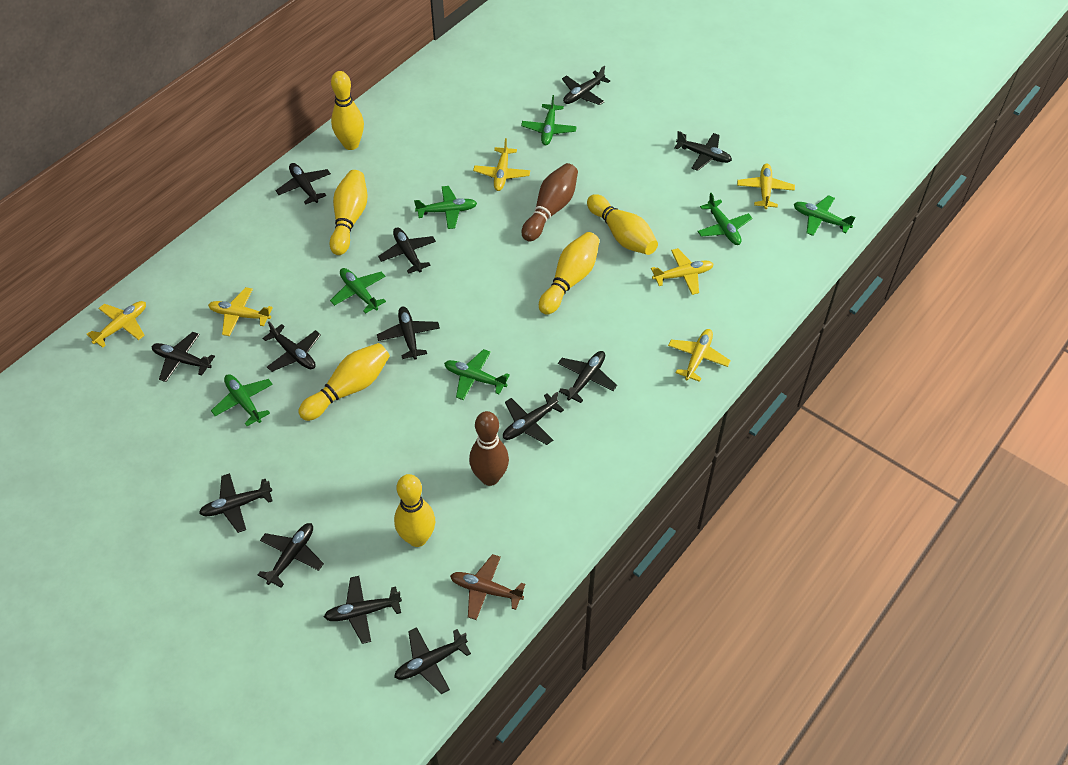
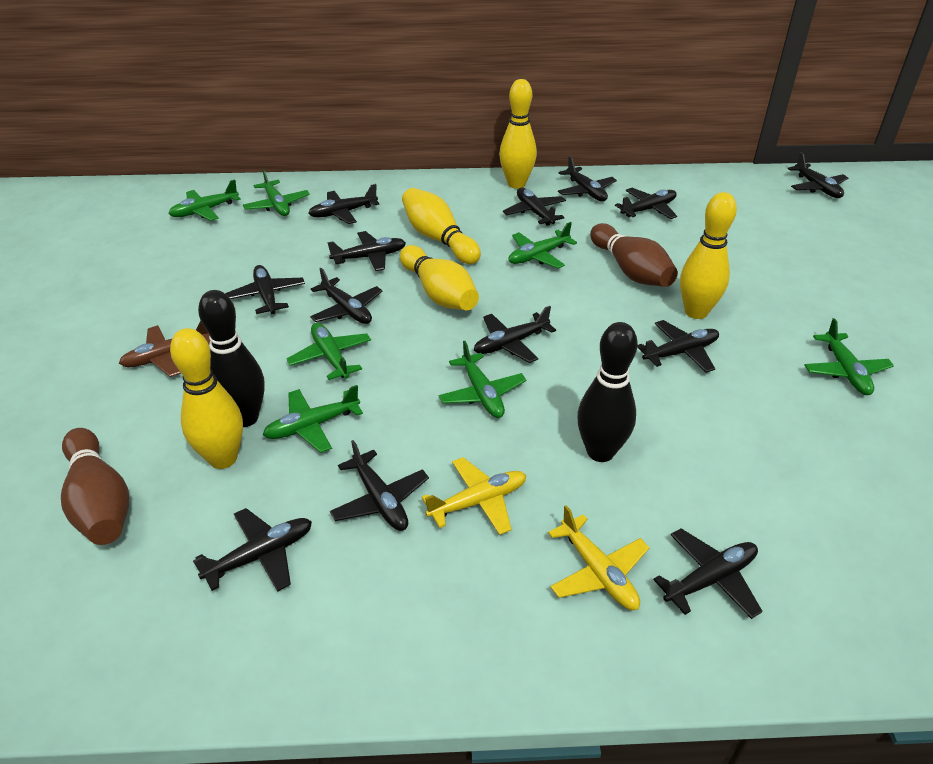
black bowling pin: 0 -> 2
yellow bowling pin: 6 -> 5
yellow plane: 6 -> 2

